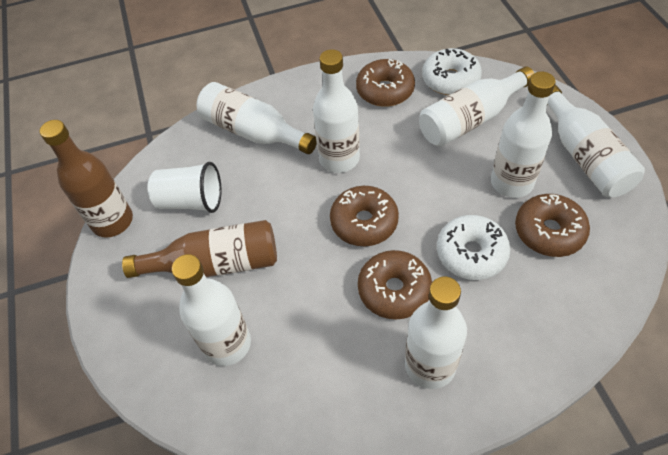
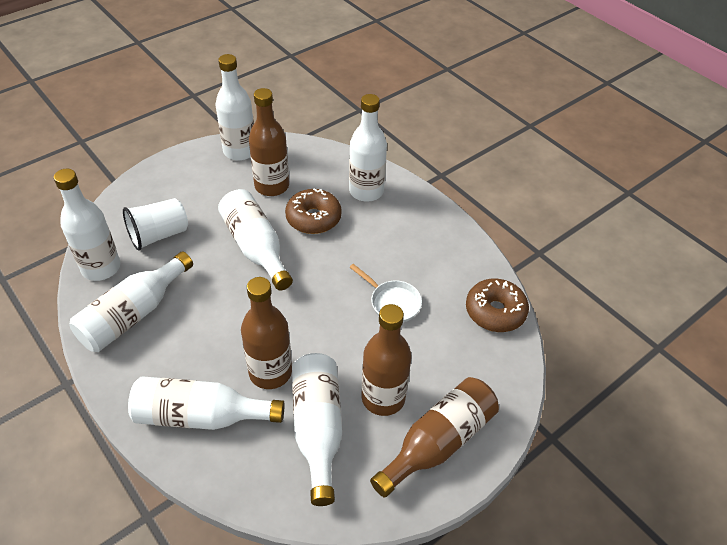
brown bottle: 2 -> 4
brown donut: 4 -> 2
white donut: 2 -> 0
white pan: 0 -> 1

